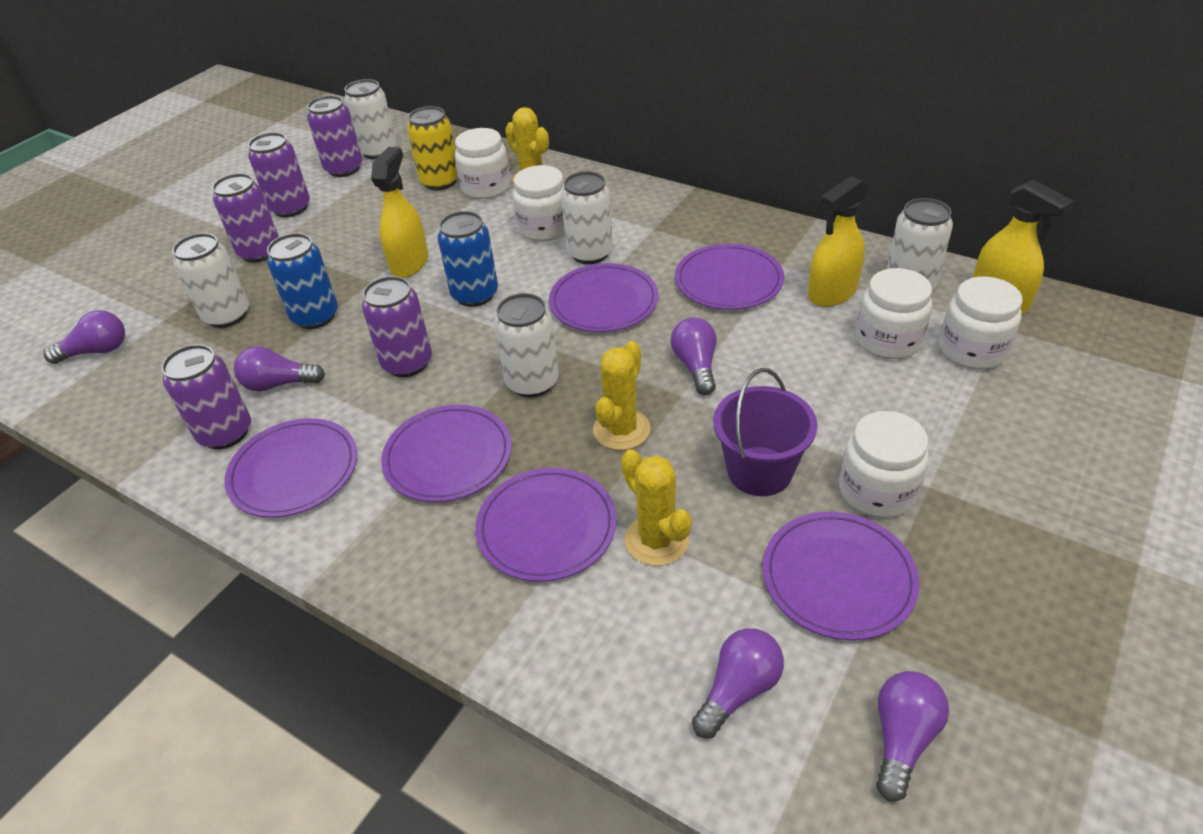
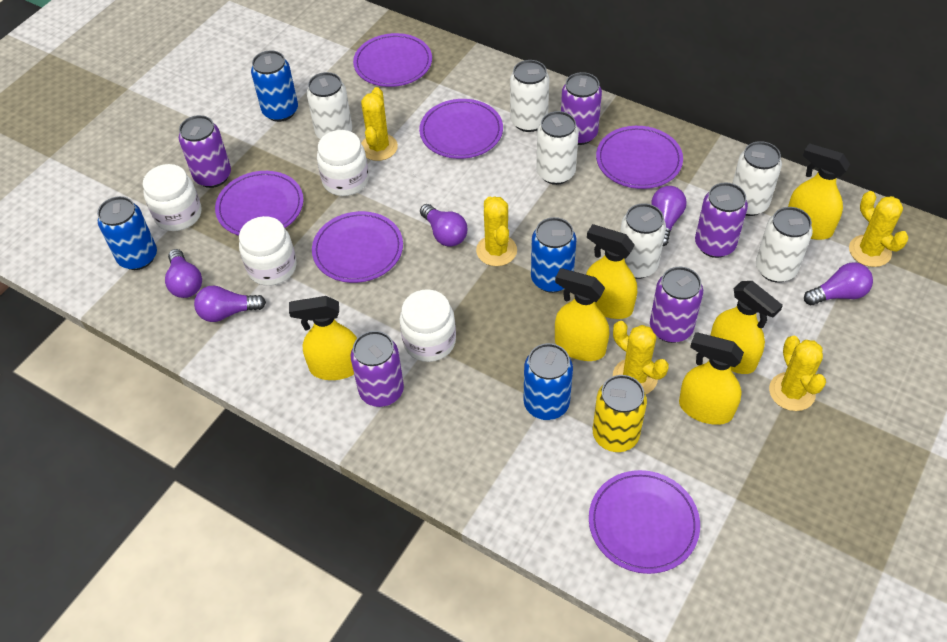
blue can: 2 -> 4
purple bucket: 1 -> 0
white can: 5 -> 6
white jar: 5 -> 4
yellow cactus: 3 -> 5
yellow spray bottle: 3 -> 6

